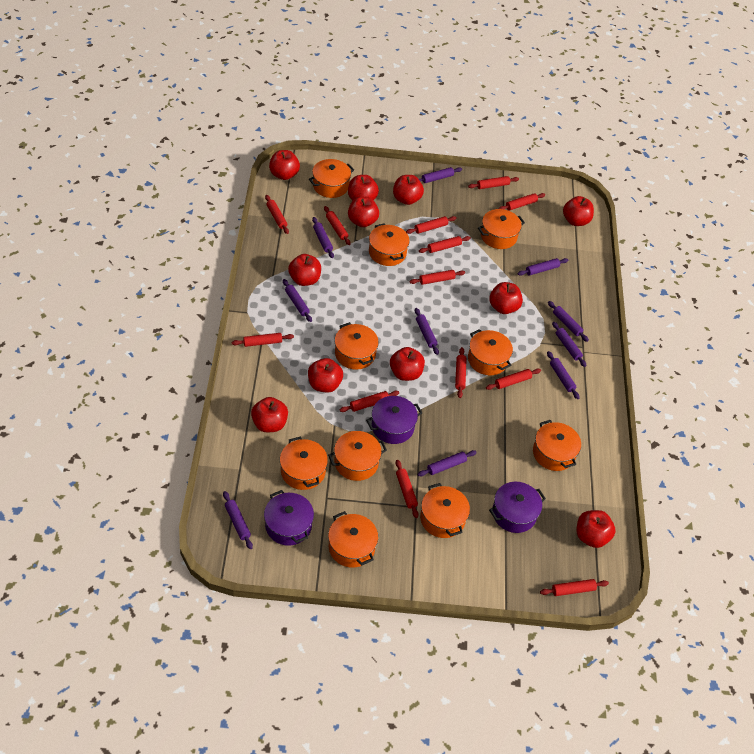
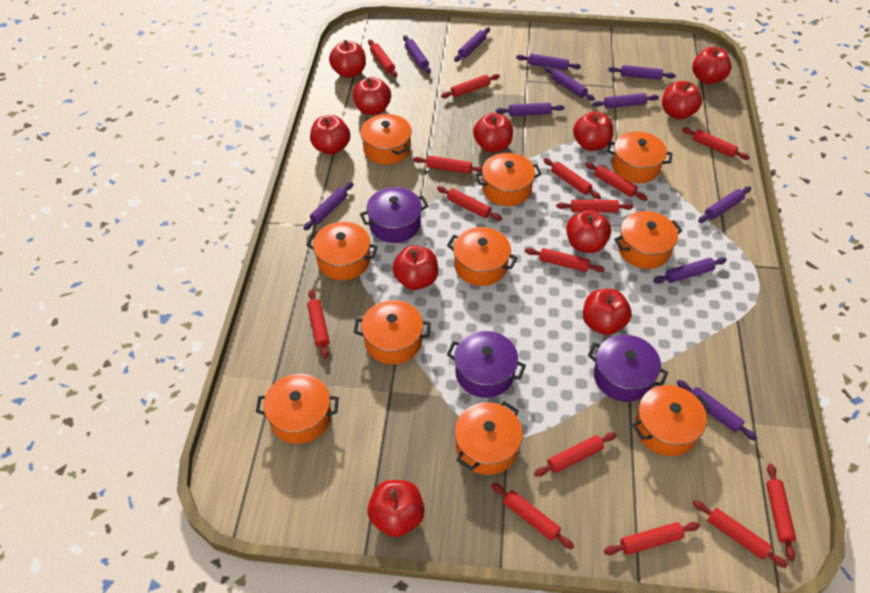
purple rolling pin: 10 -> 11
red rolling pin: 13 -> 15

